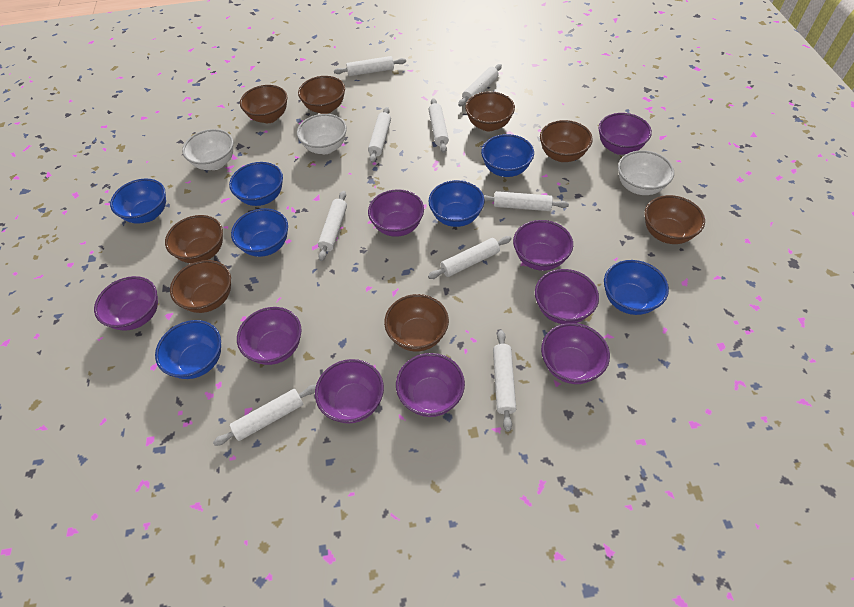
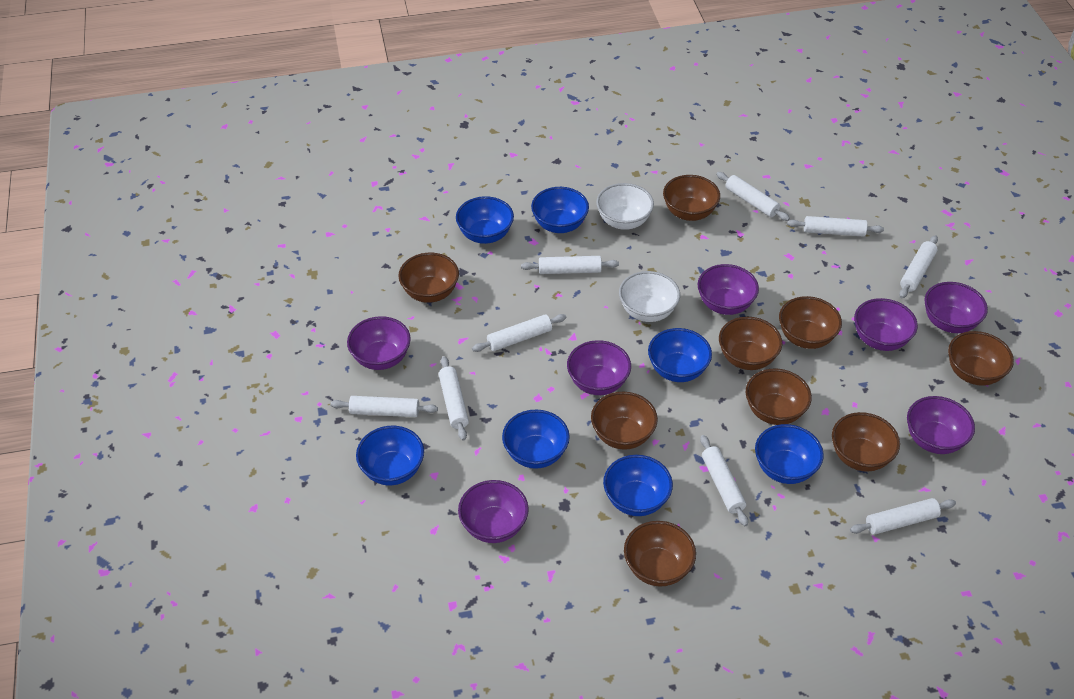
brown bowl: 8 -> 9
purple bowl: 9 -> 7
white bowl: 3 -> 2

